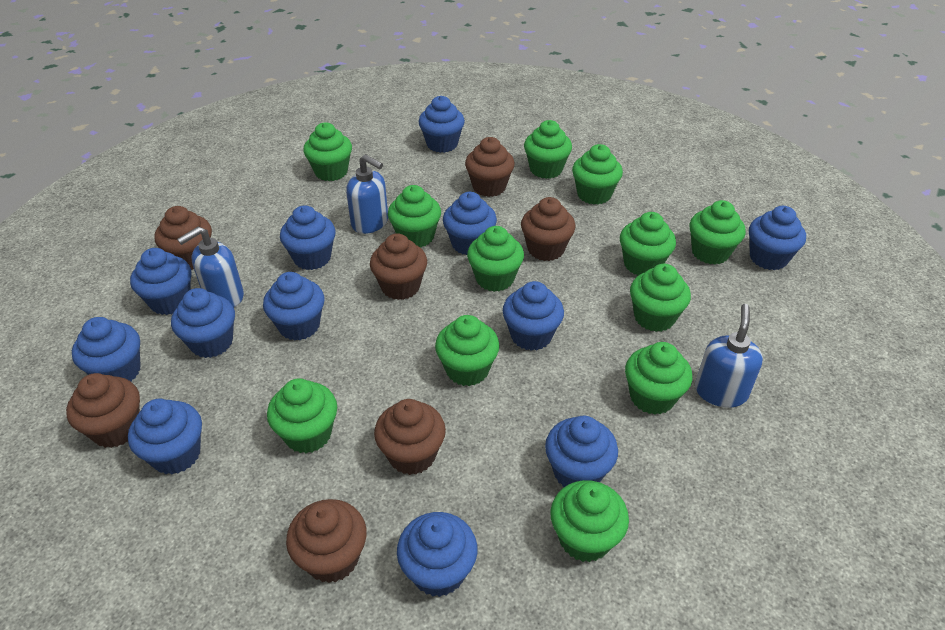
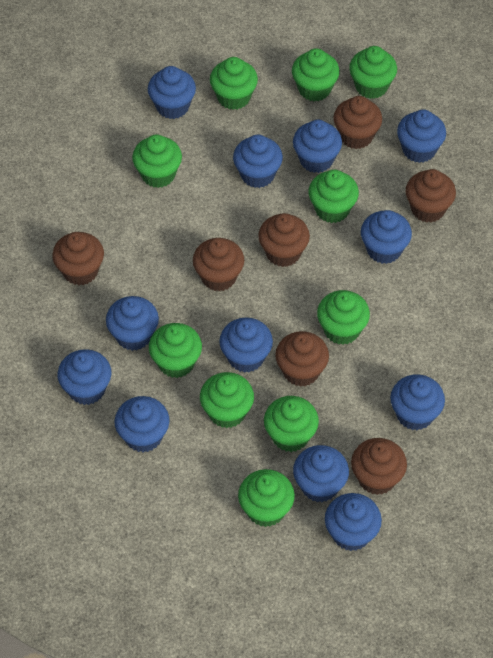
blue soap dispenser: 3 -> 0
green cupcake: 12 -> 10

